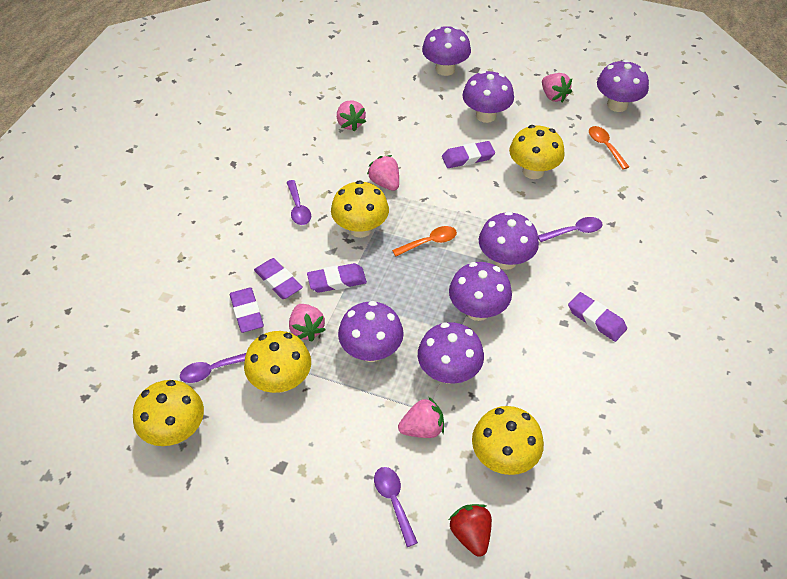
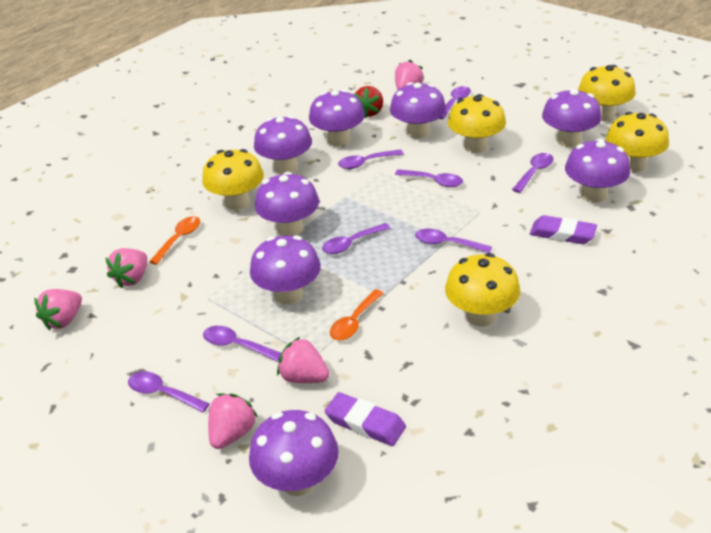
purple eraser: 5 -> 2
purple mushroom: 7 -> 8
purple spoon: 4 -> 8

